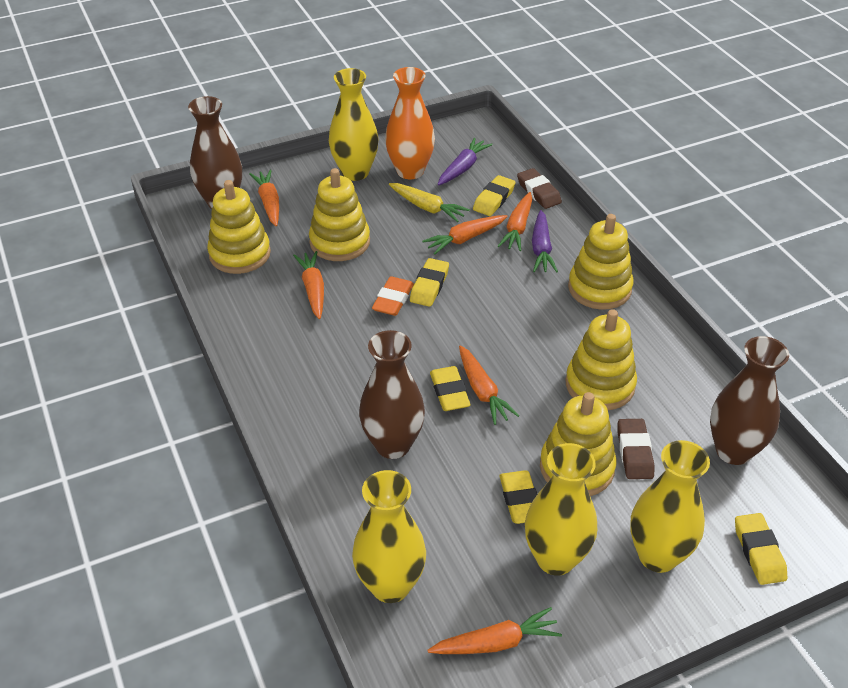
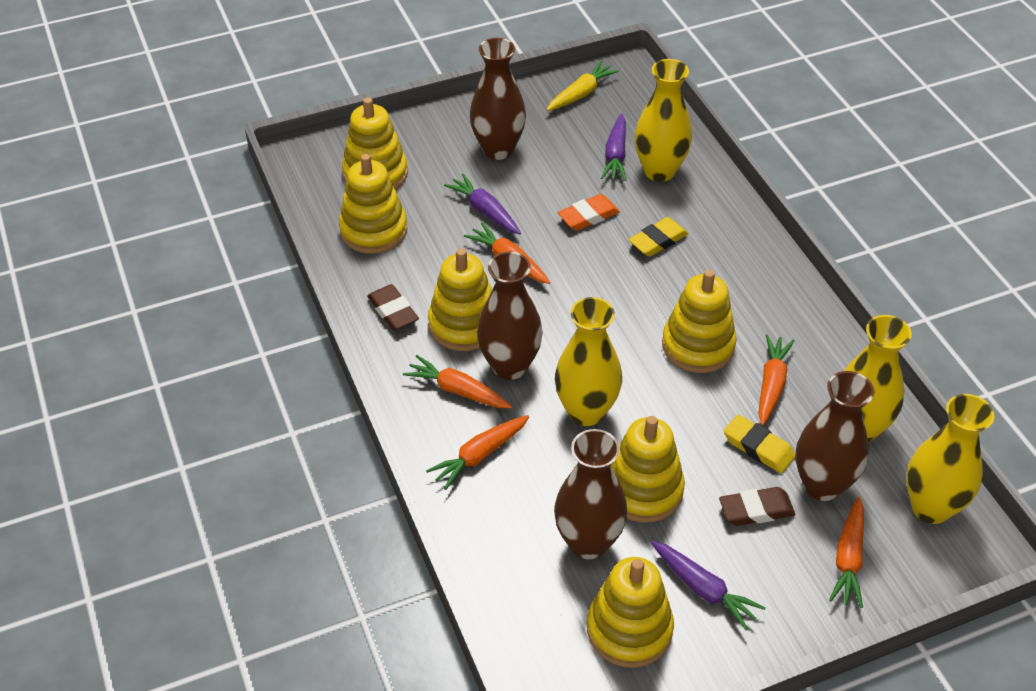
brown vase: 3 -> 4
orange carrot: 6 -> 5
orange vase: 1 -> 0
purple carrot: 2 -> 3
yellow eraser: 5 -> 2
yellow stacking toy: 5 -> 6

